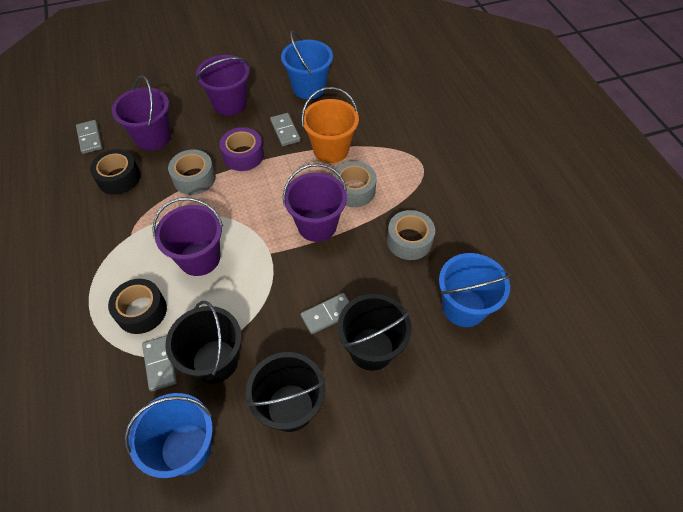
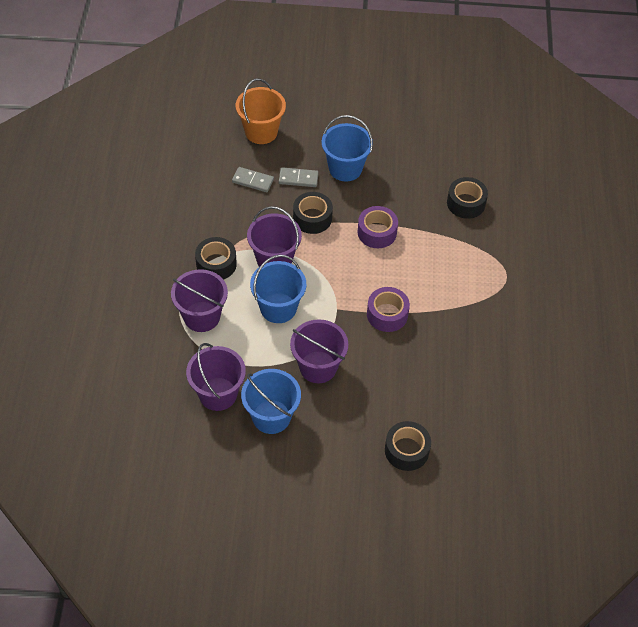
black bucket: 3 -> 0
black tape: 2 -> 4
grey domino: 4 -> 2
grey tape: 3 -> 0
purple tape: 1 -> 2

